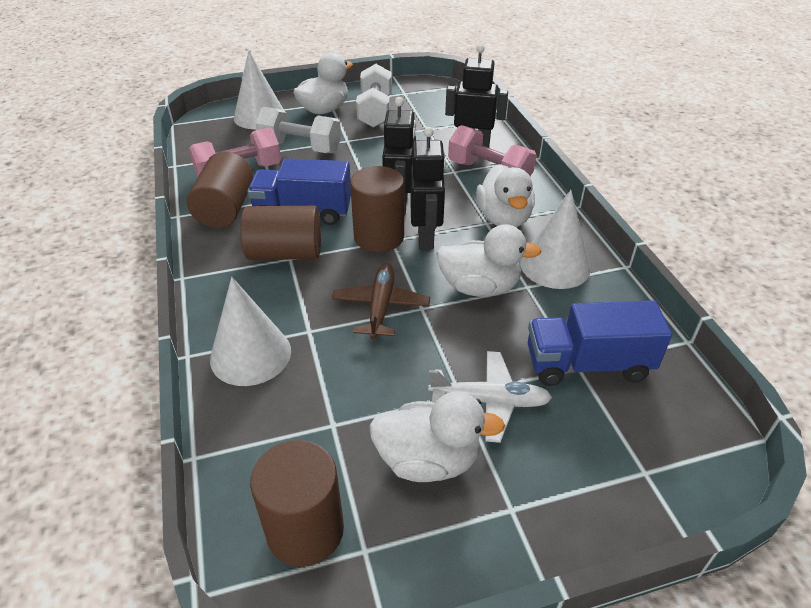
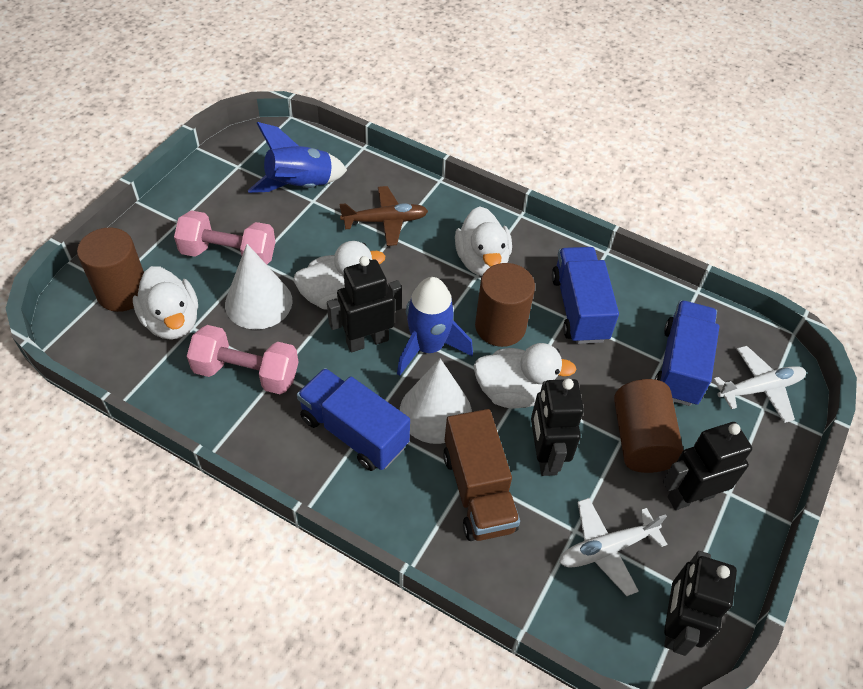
black robot: 3 -> 4
blue rocket: 0 -> 2
blue truck: 2 -> 3
brown cylinder: 4 -> 3
brown truck: 0 -> 1
white cone: 3 -> 2
white dumbbell: 2 -> 0
white plane: 1 -> 2

